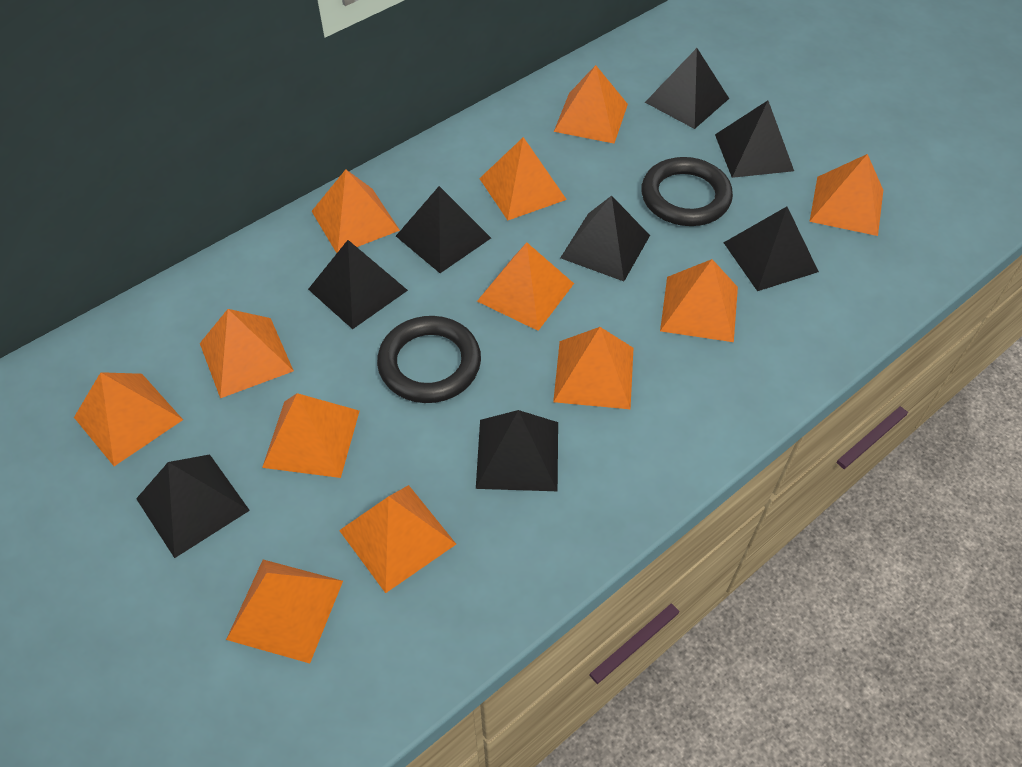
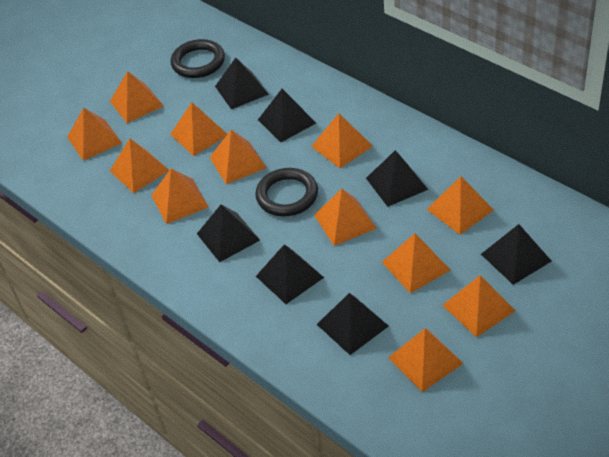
black pyramid: 8 -> 7

